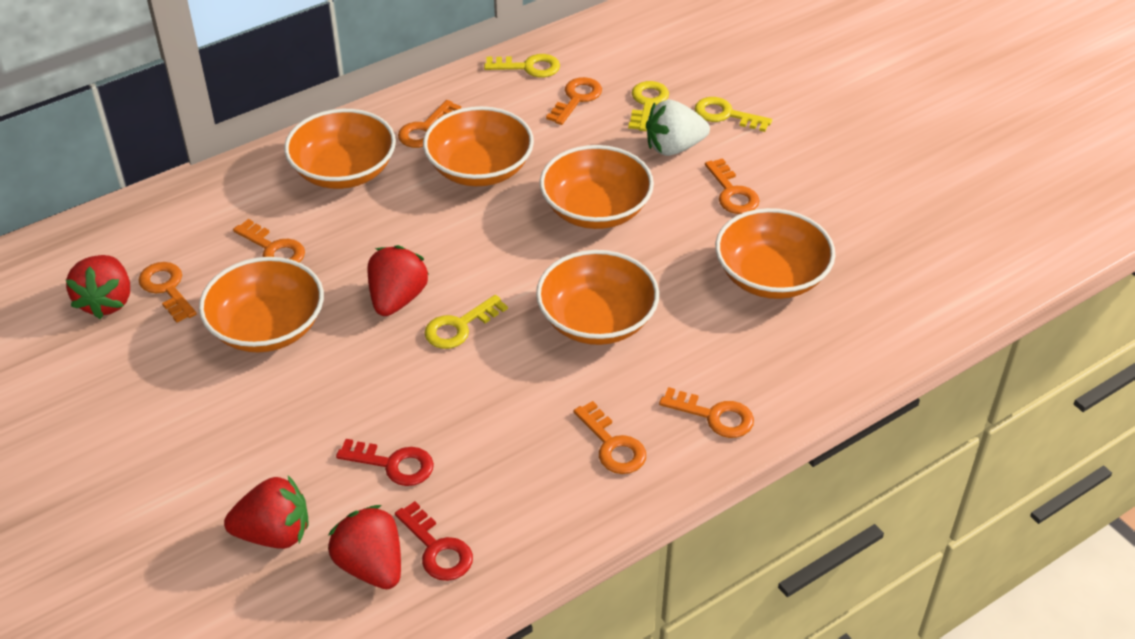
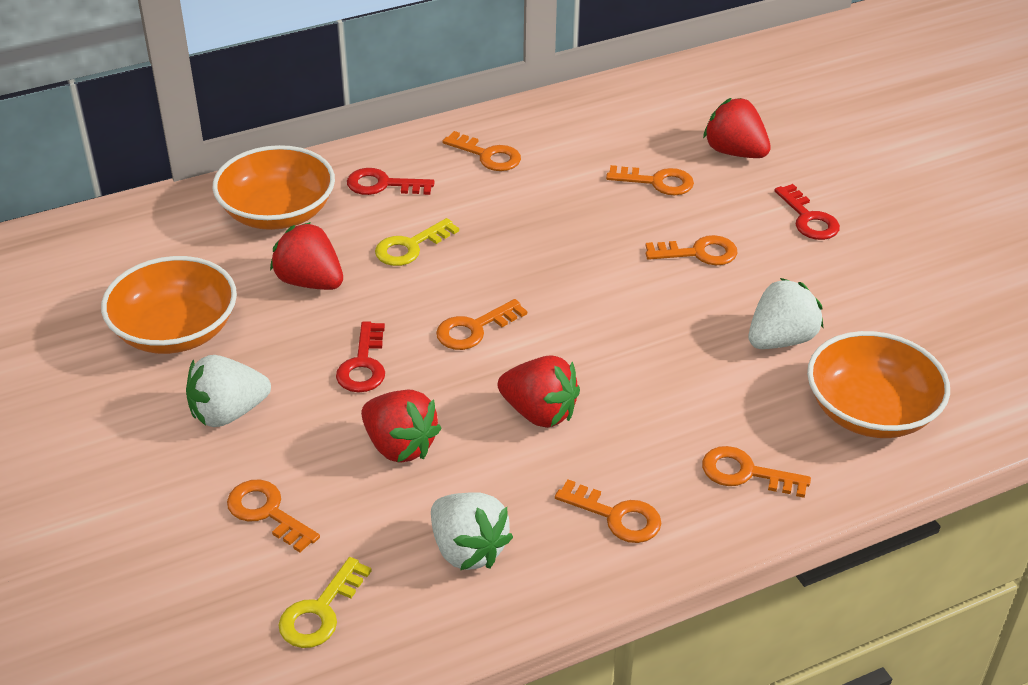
orange bowl: 6 -> 3
red key: 2 -> 3
white strawberry: 1 -> 3
yellow key: 4 -> 2

